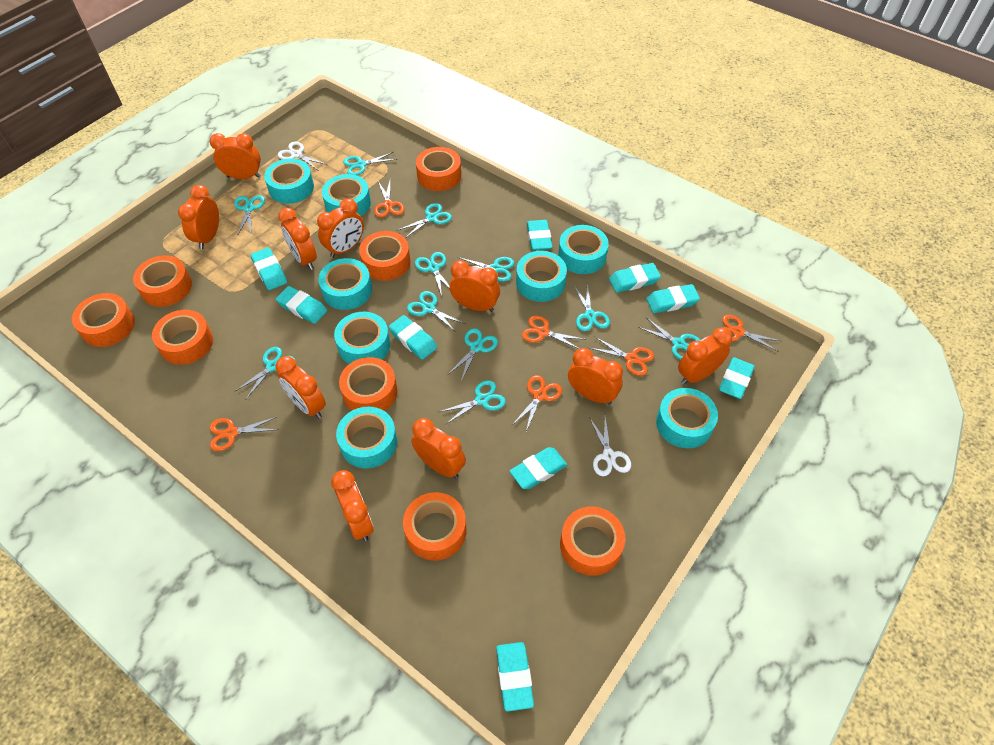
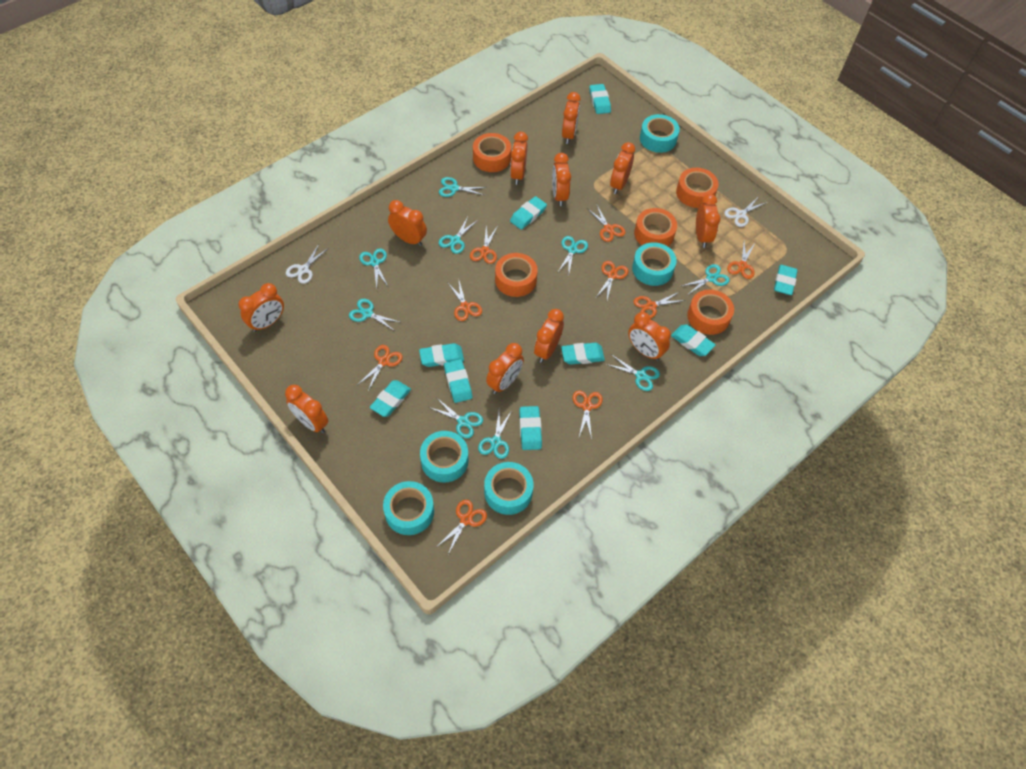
orange clock: 10 -> 11
orange scissors: 6 -> 9
orange tape: 8 -> 5
turquoise scissors: 11 -> 9
turquoise tape: 8 -> 5

